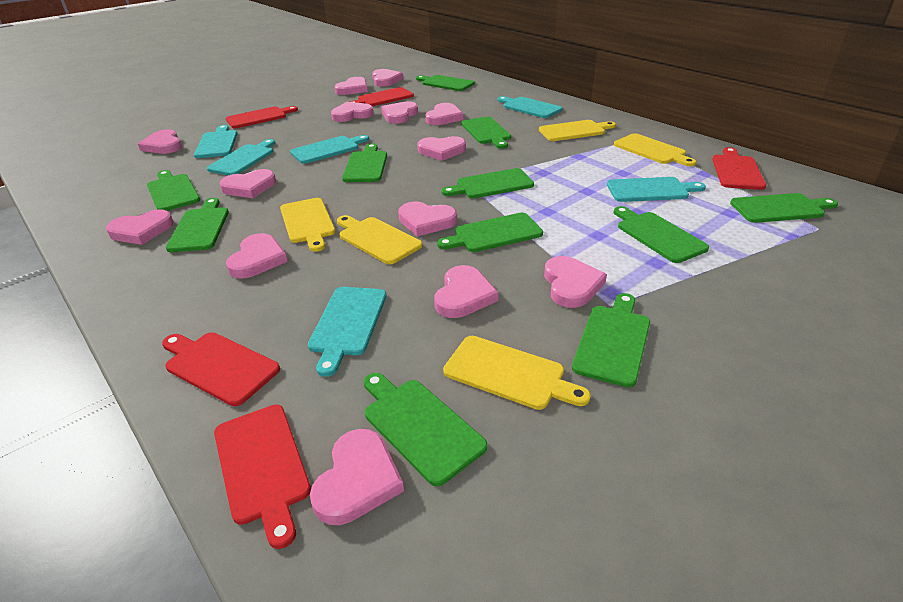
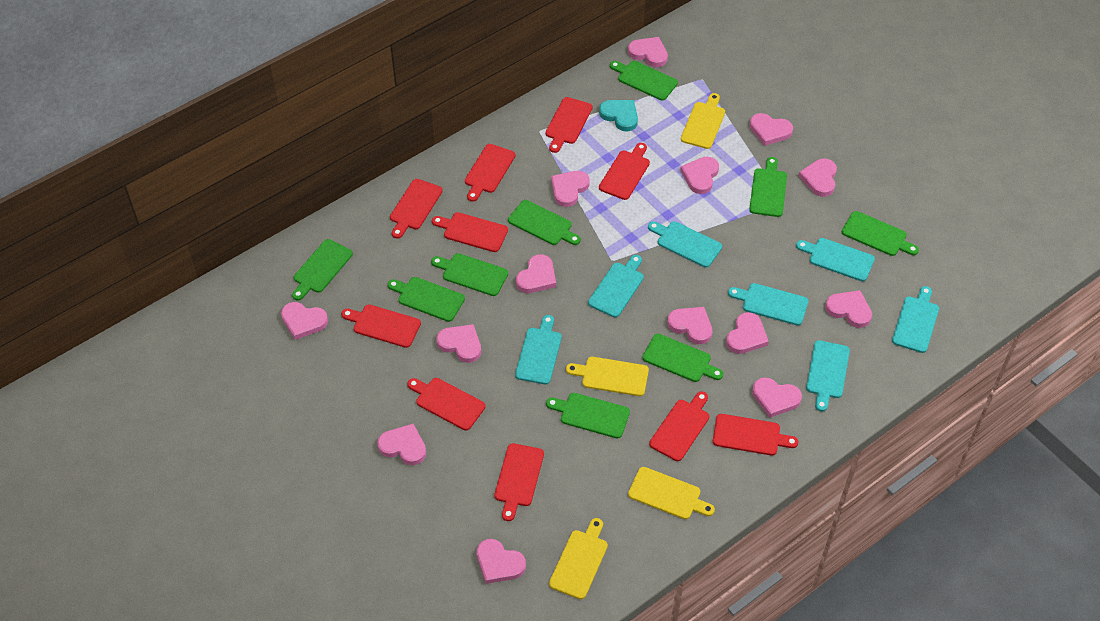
green cutting board: 11 -> 9
red cutting board: 5 -> 10
turquoise cutting board: 6 -> 7
turquoise heart: 0 -> 1
yellow cutting board: 5 -> 4

